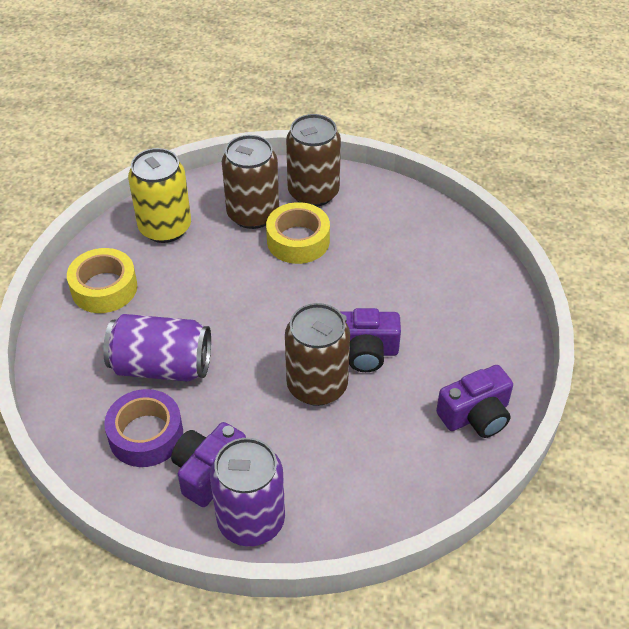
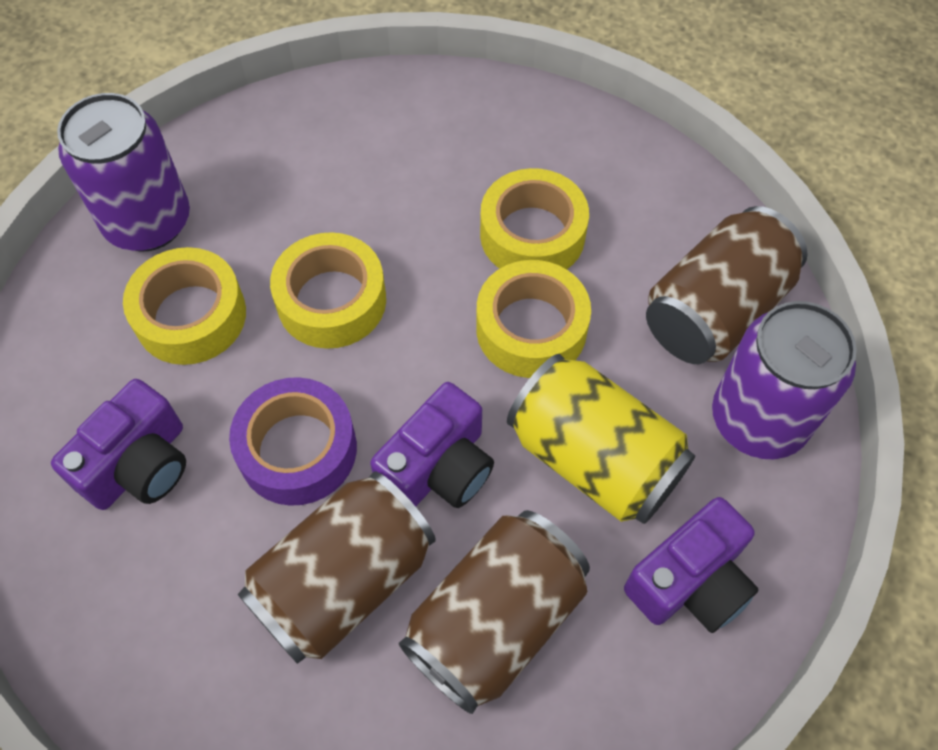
yellow tape: 2 -> 4

